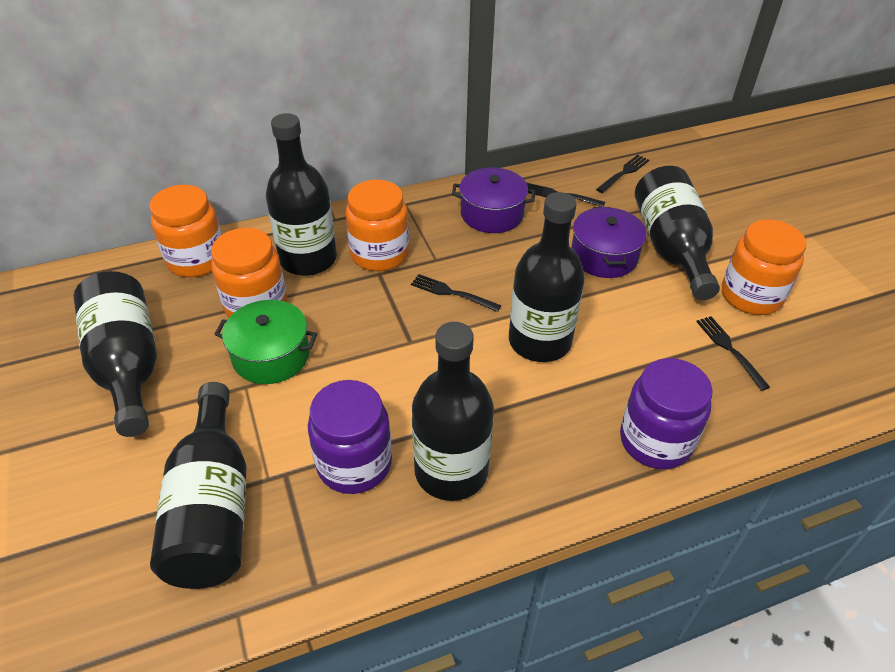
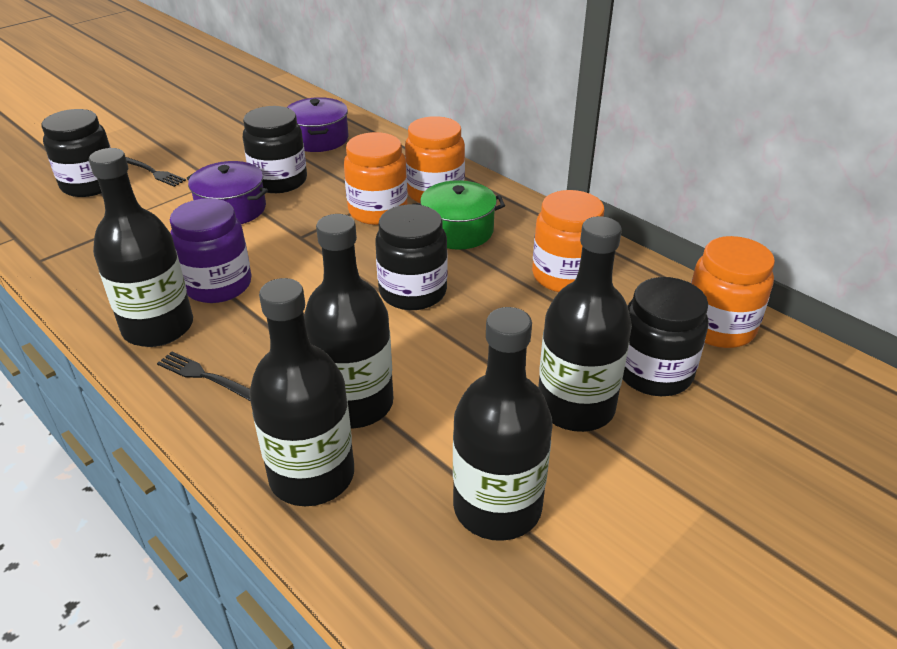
black bottle: 6 -> 5
black fork: 4 -> 2
black jar: 0 -> 4
purple jar: 2 -> 1

